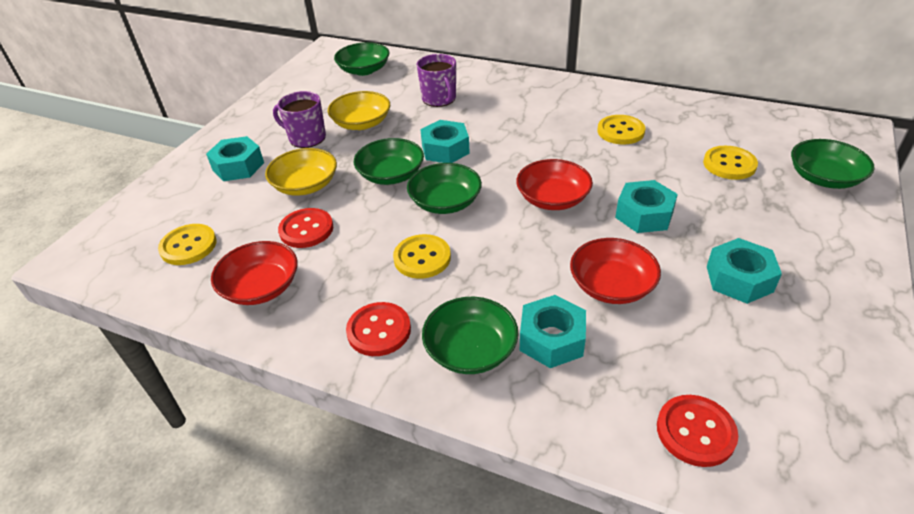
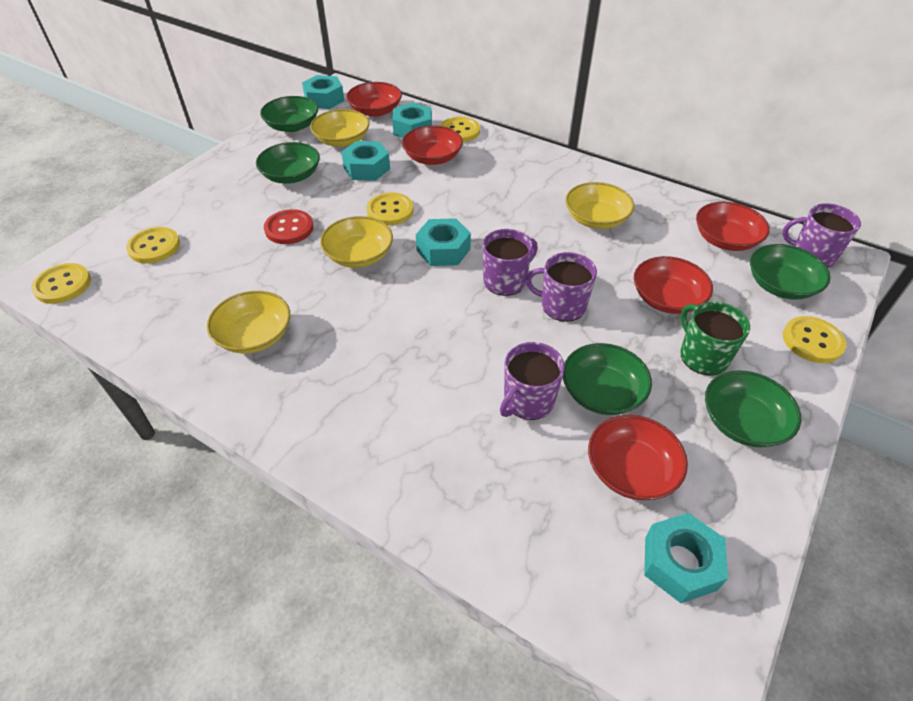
green mug: 0 -> 1
purple mug: 2 -> 4
red bowl: 3 -> 5
red button: 3 -> 1
yellow bowl: 2 -> 4
yellow button: 4 -> 5

